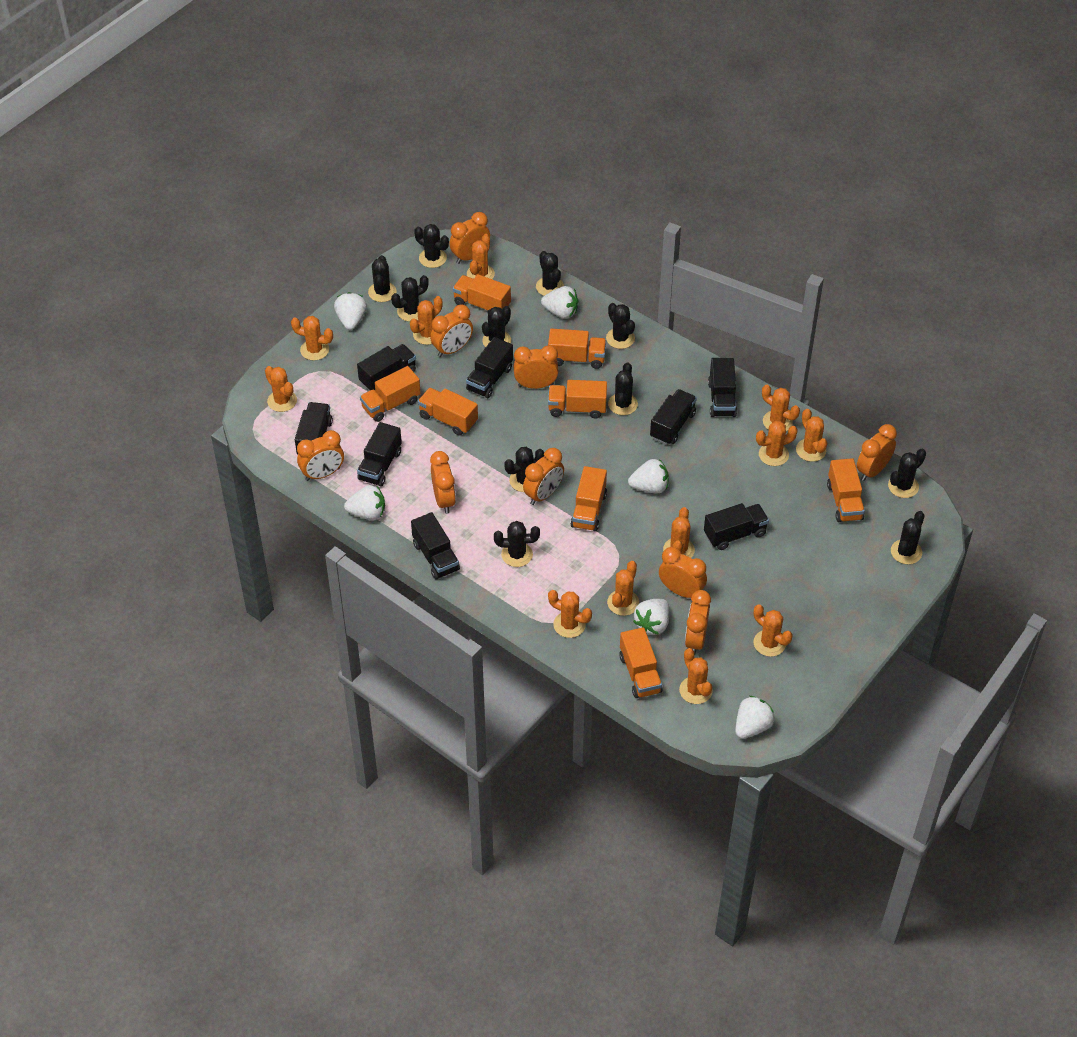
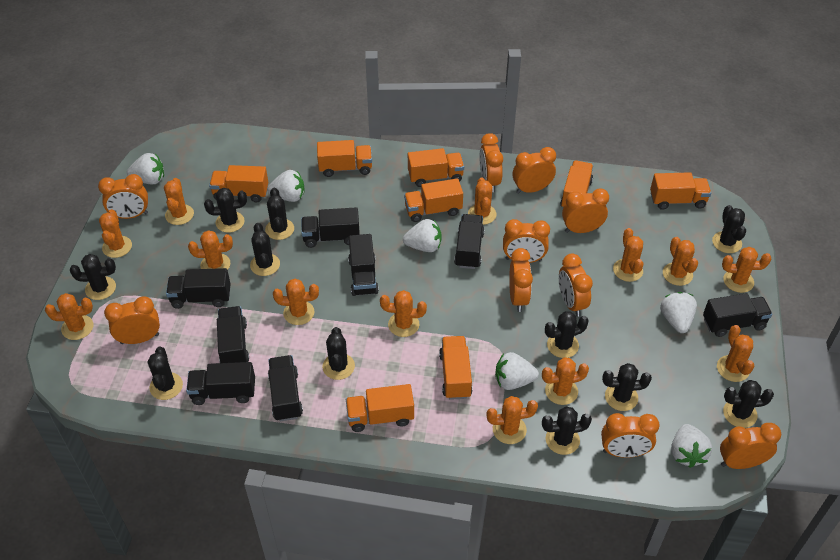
orange cactus: 12 -> 13
orange clock: 9 -> 10

